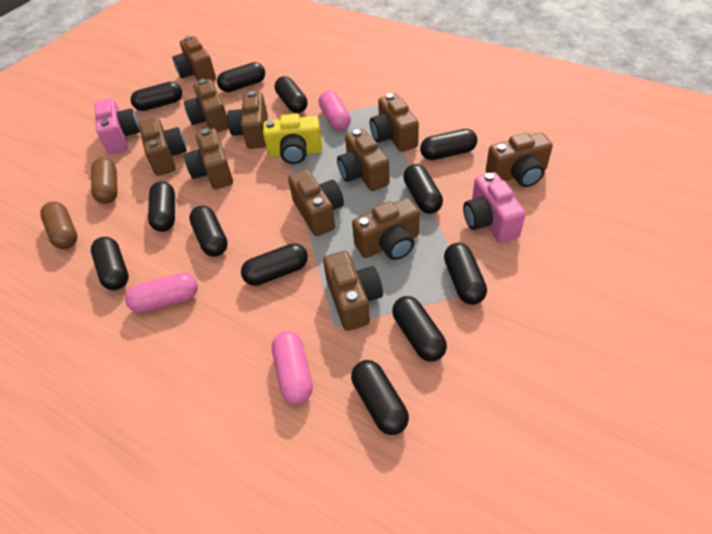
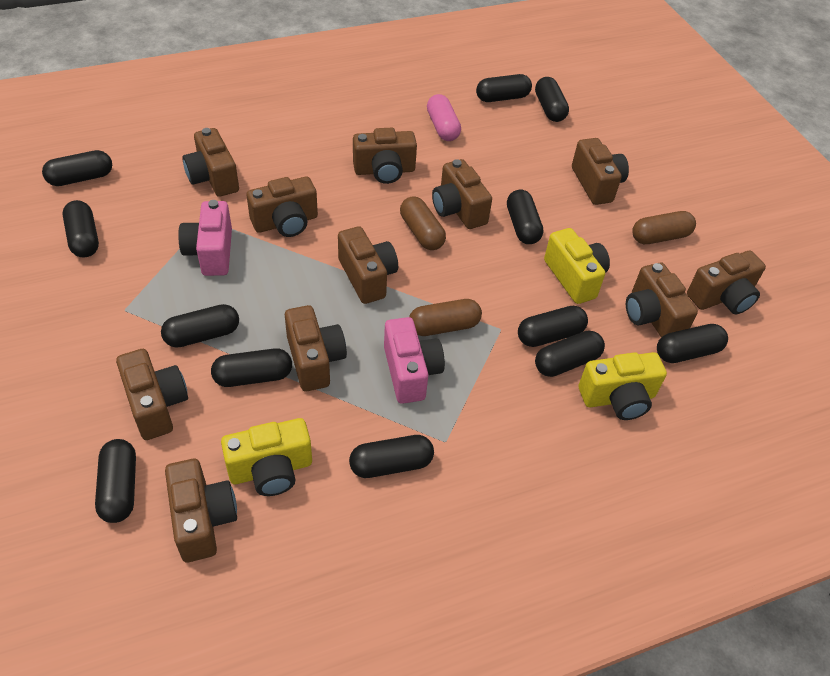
brown capsule: 2 -> 3
pink capsule: 3 -> 1
yellow camera: 1 -> 3

